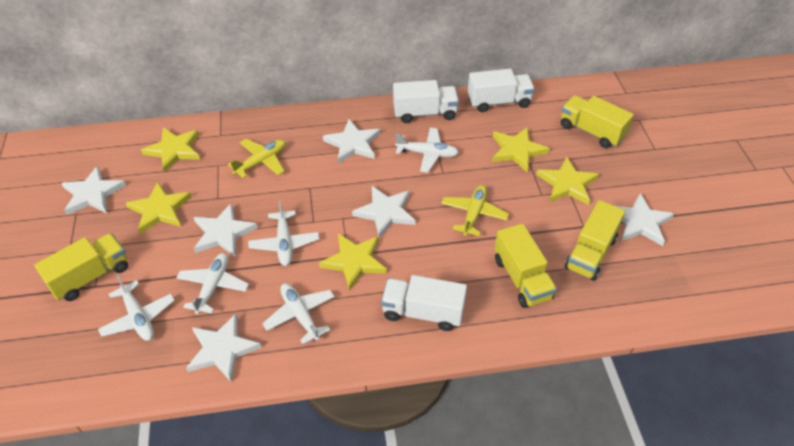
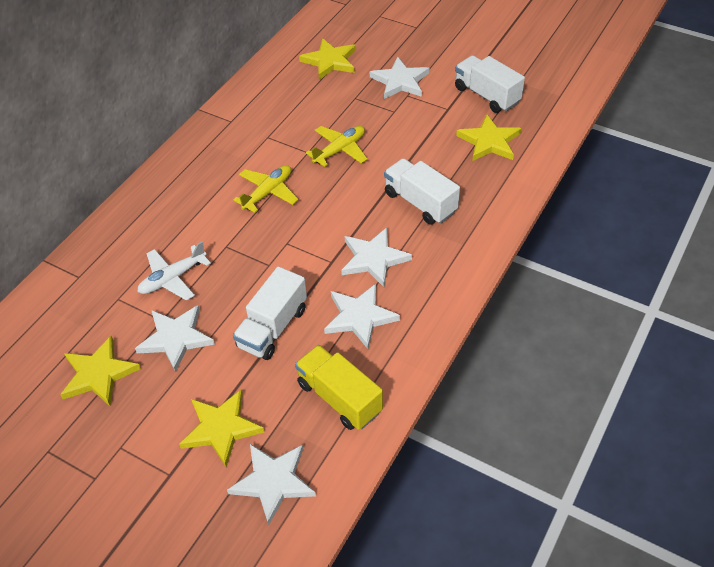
white plane: 5 -> 1
white star: 6 -> 5
yellow star: 5 -> 4
yellow truck: 4 -> 1

